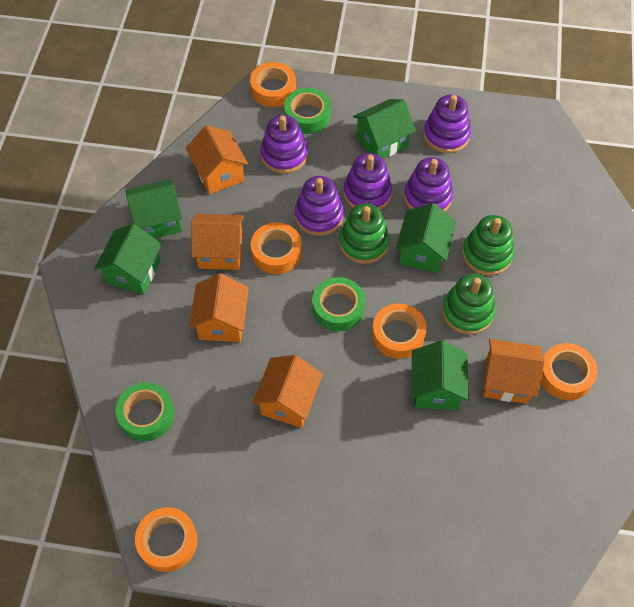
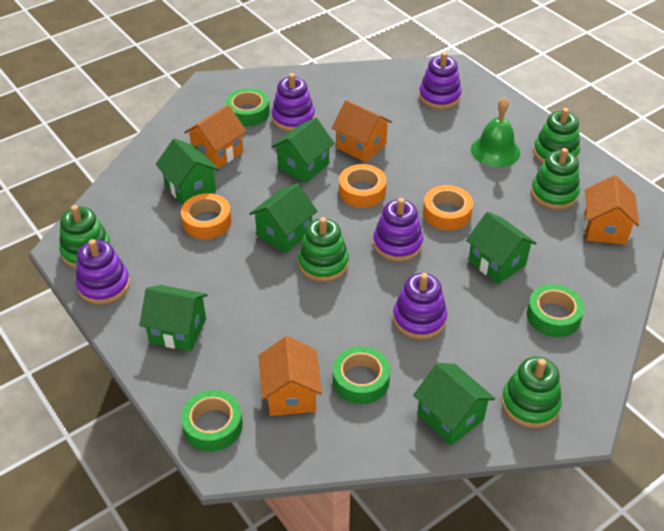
green bell: 0 -> 1
green house: 5 -> 6
green stacking toy: 3 -> 5
green tape: 3 -> 4
orange house: 5 -> 4
orange tape: 5 -> 3

